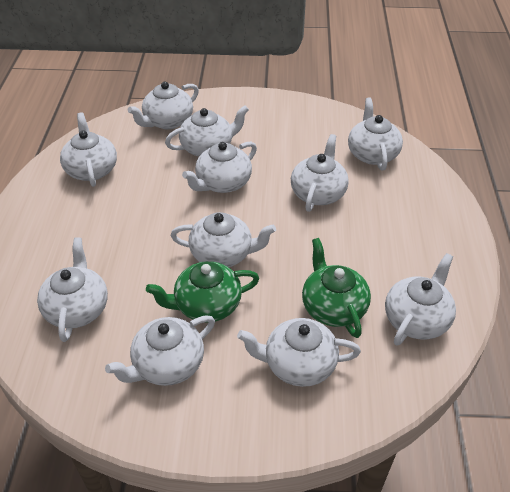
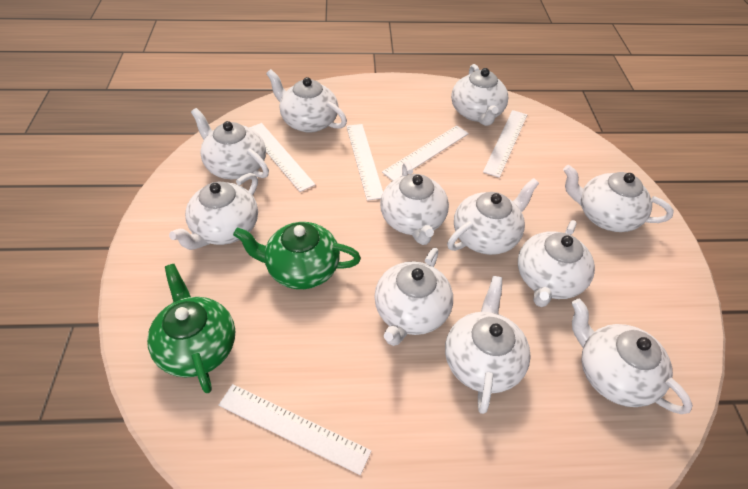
white ruler: 0 -> 5

